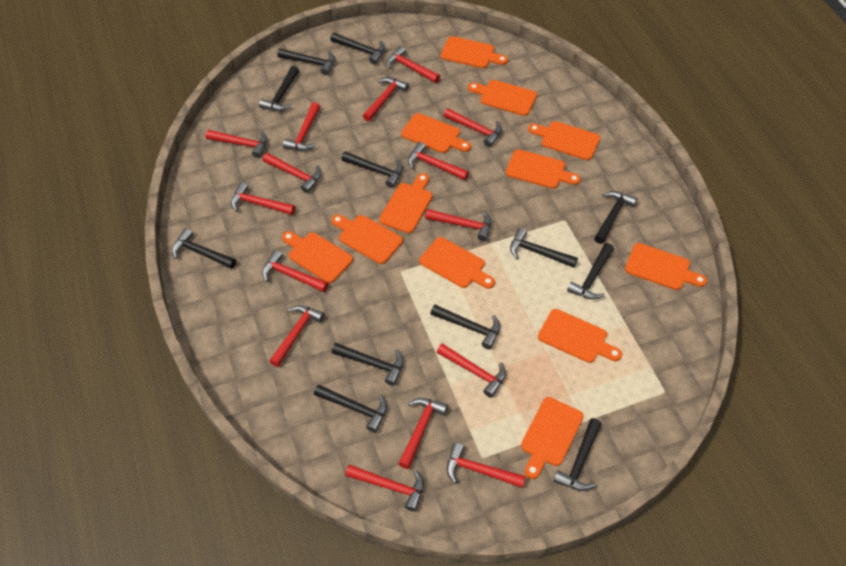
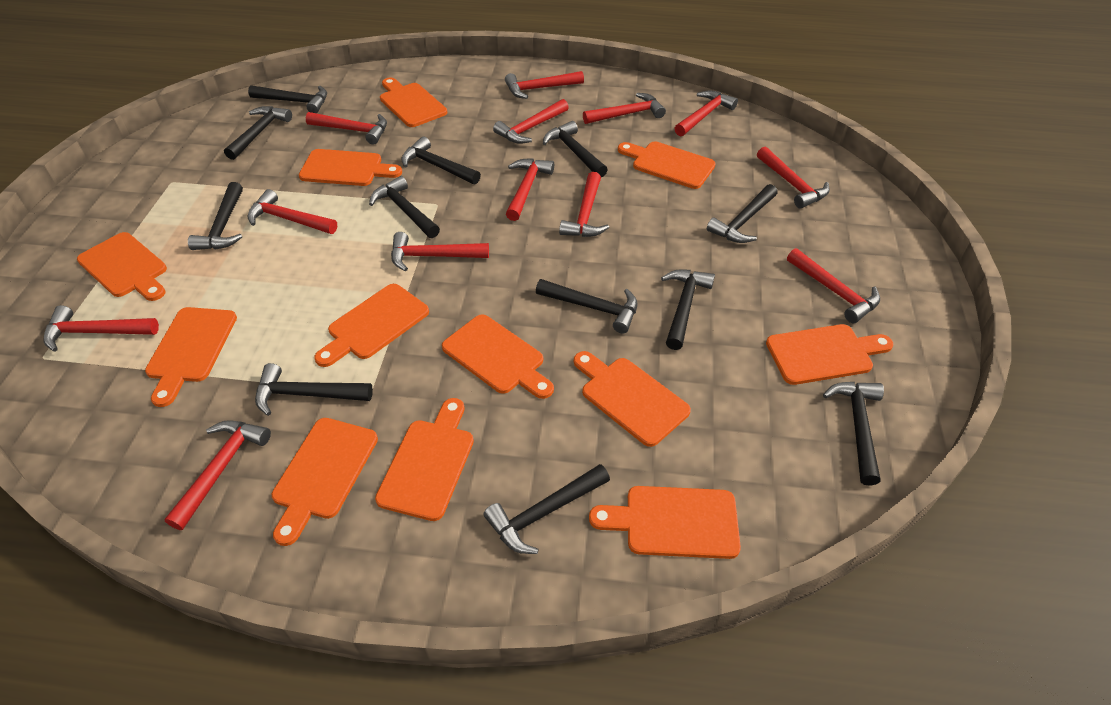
red hammer: 15 -> 13

